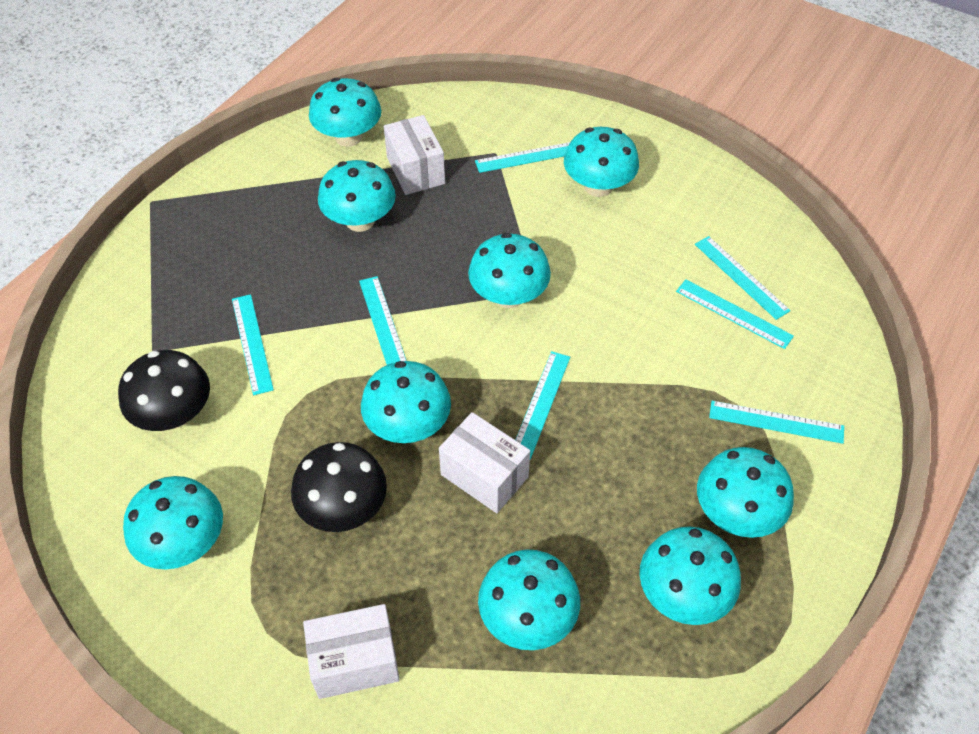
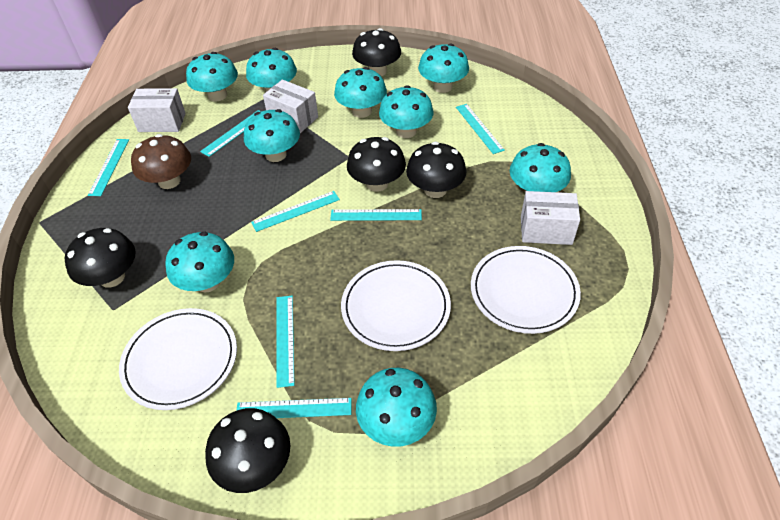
black mushroom: 2 -> 5
brown mushroom: 0 -> 1
white plate: 0 -> 3

